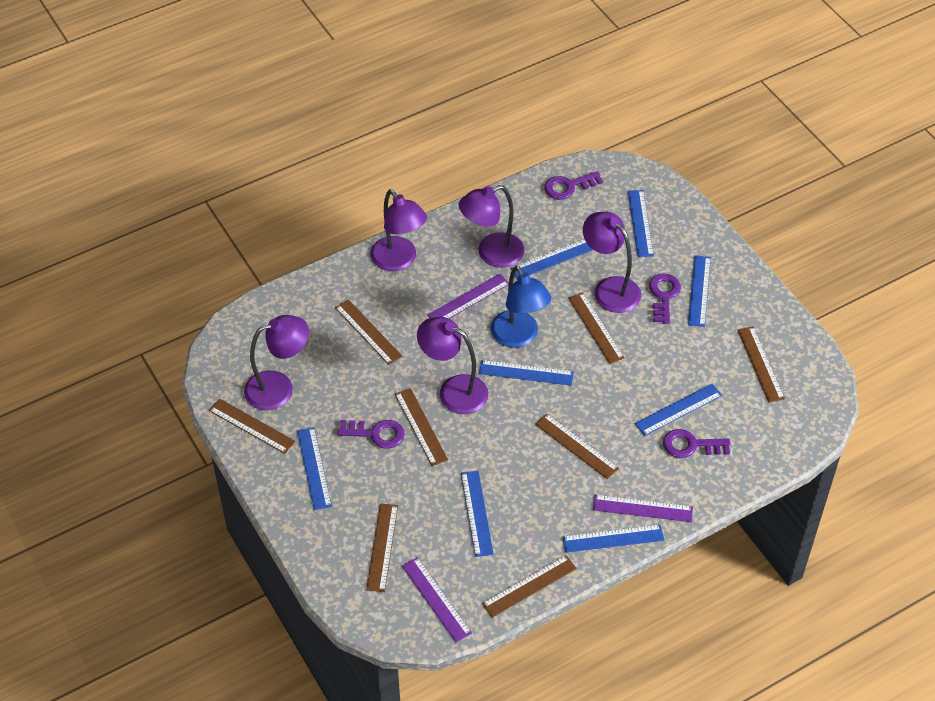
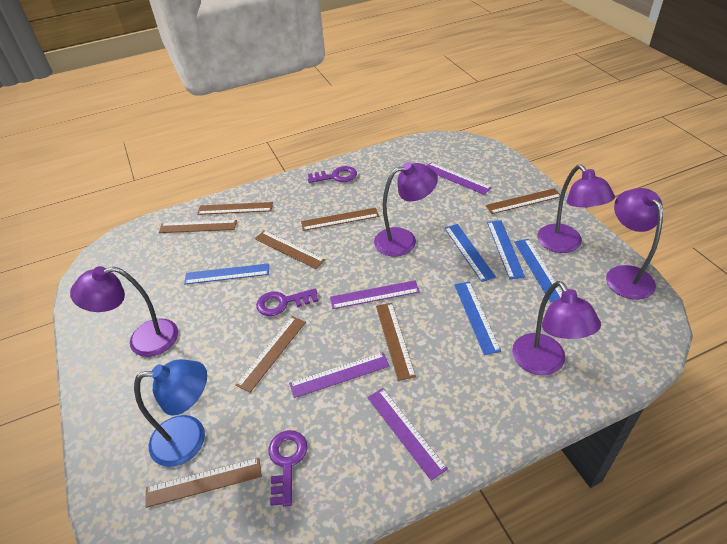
blue ruler: 8 -> 5
purple key: 4 -> 3
purple ruler: 3 -> 4

